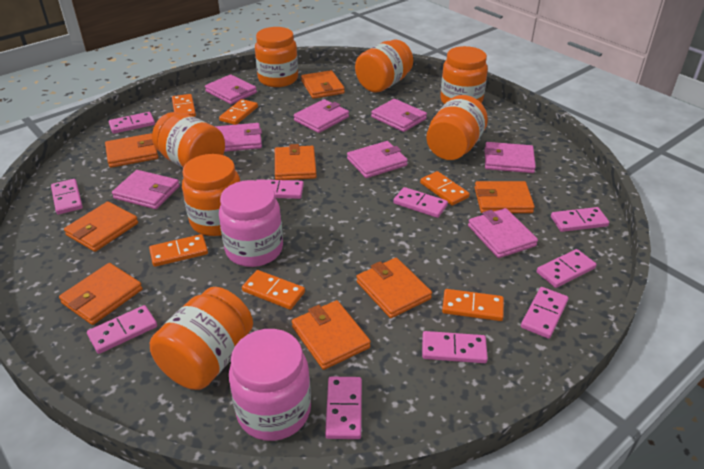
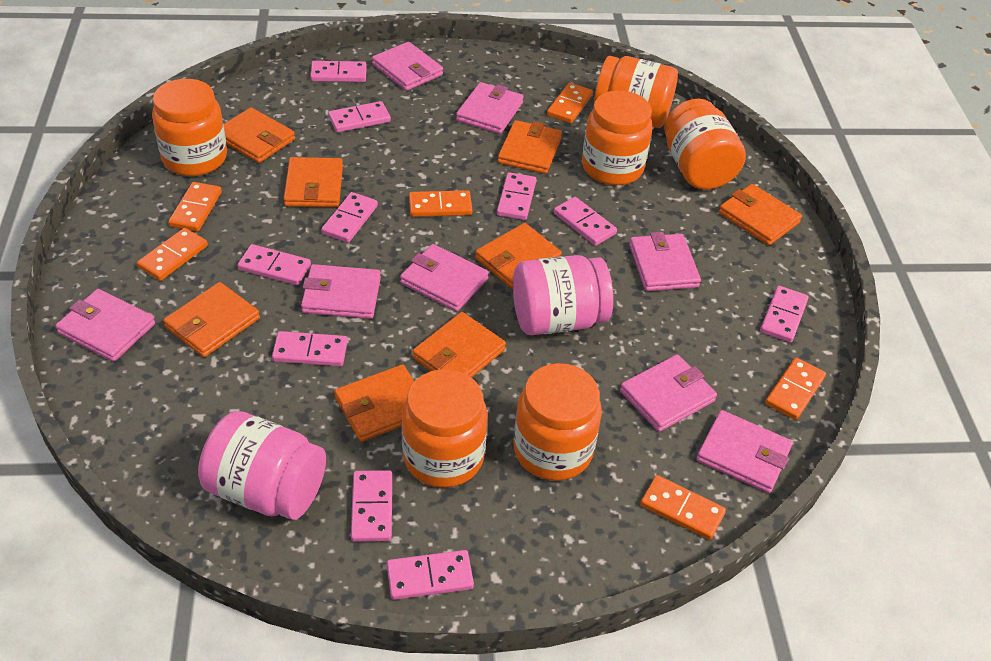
orange jar: 7 -> 6

